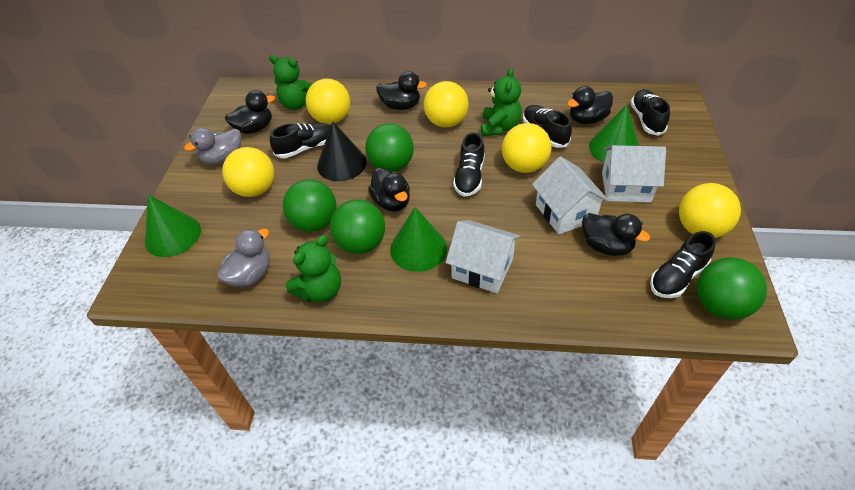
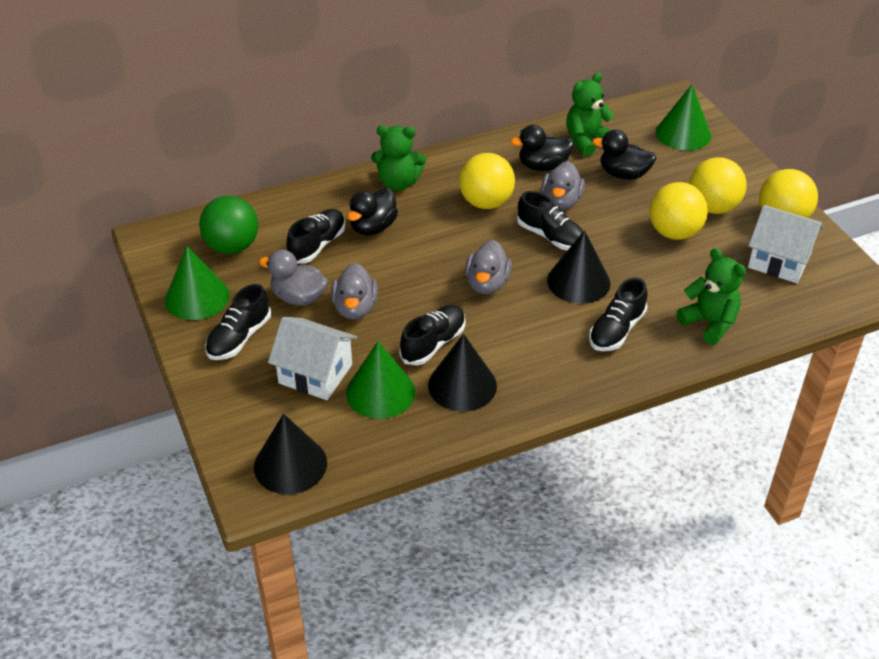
black cone: 1 -> 3
black duck: 5 -> 3
green ball: 4 -> 1
grey duck: 2 -> 4
white house: 3 -> 2
yellow ball: 5 -> 4

